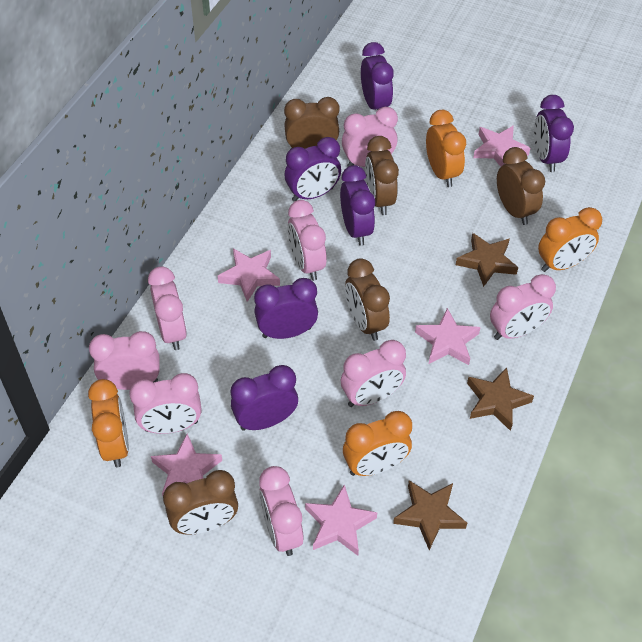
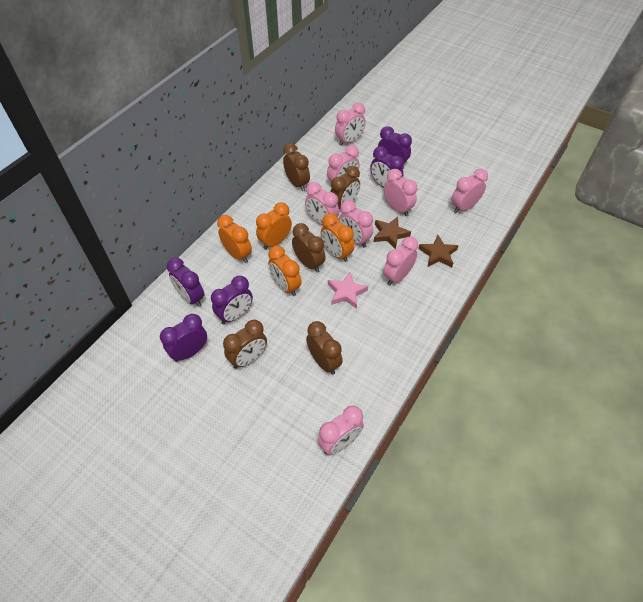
brown star: 3 -> 2
pink star: 5 -> 1
purple clock: 6 -> 5

